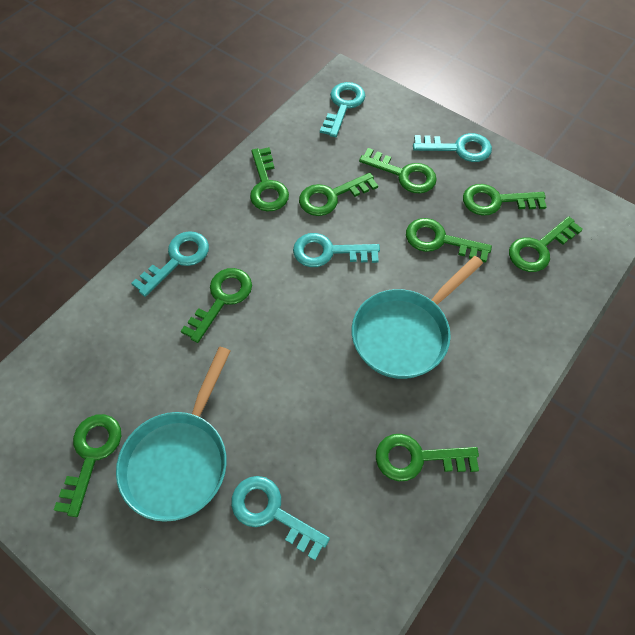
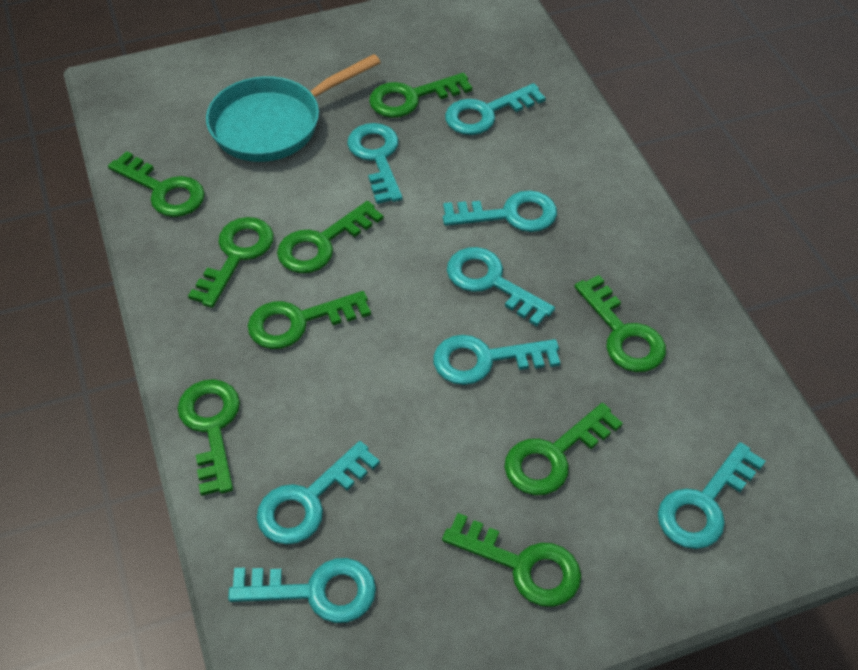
turquoise key: 5 -> 8
turquoise pan: 2 -> 1

